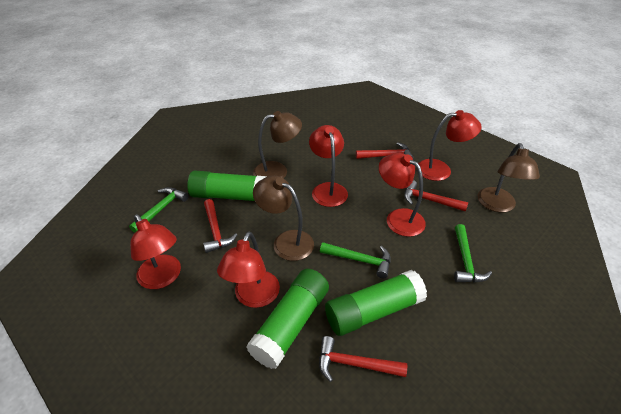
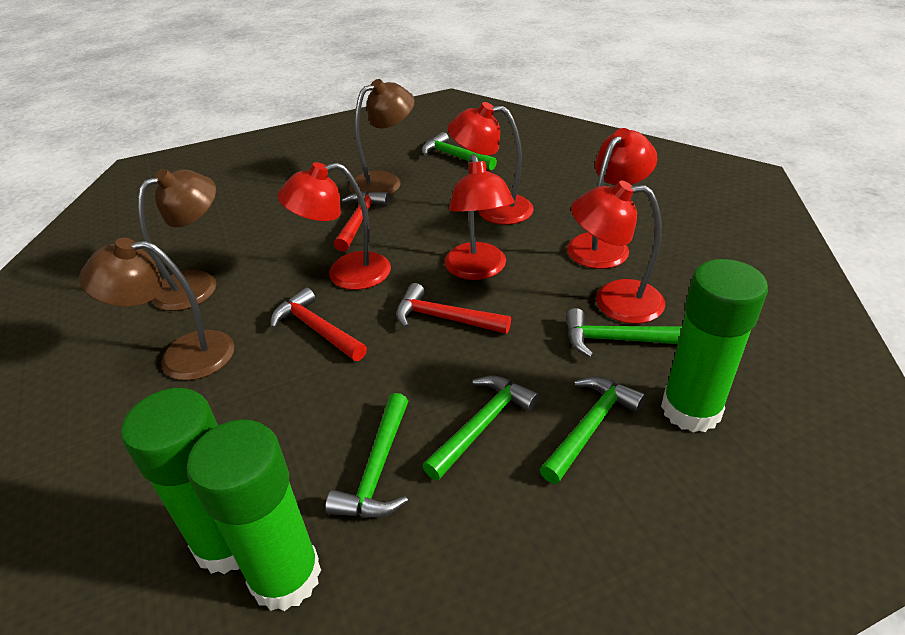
green hammer: 3 -> 5
red hammer: 4 -> 3

